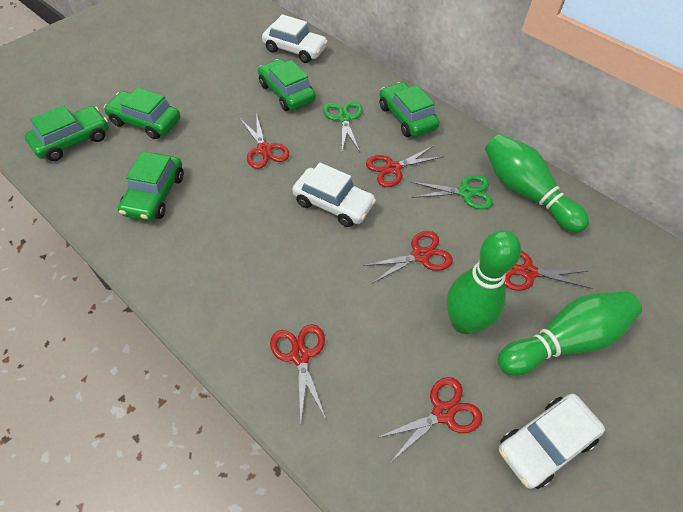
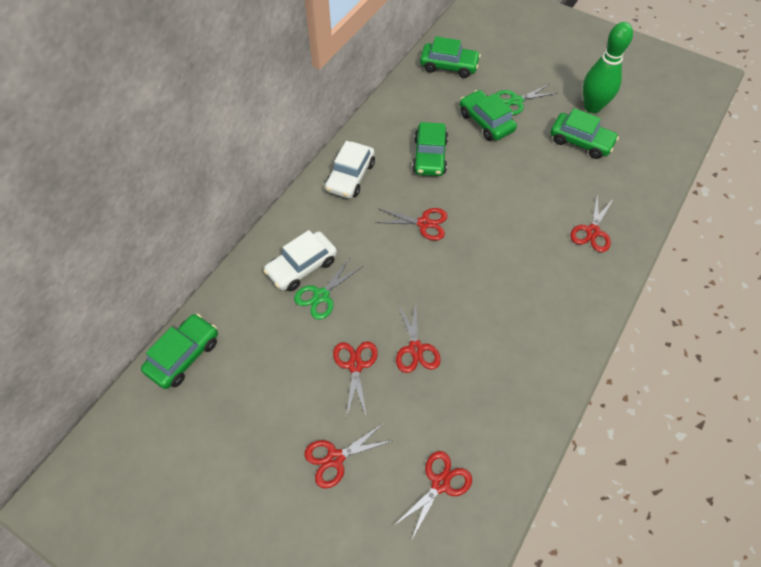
green bowling pin: 3 -> 1
white car: 3 -> 2

